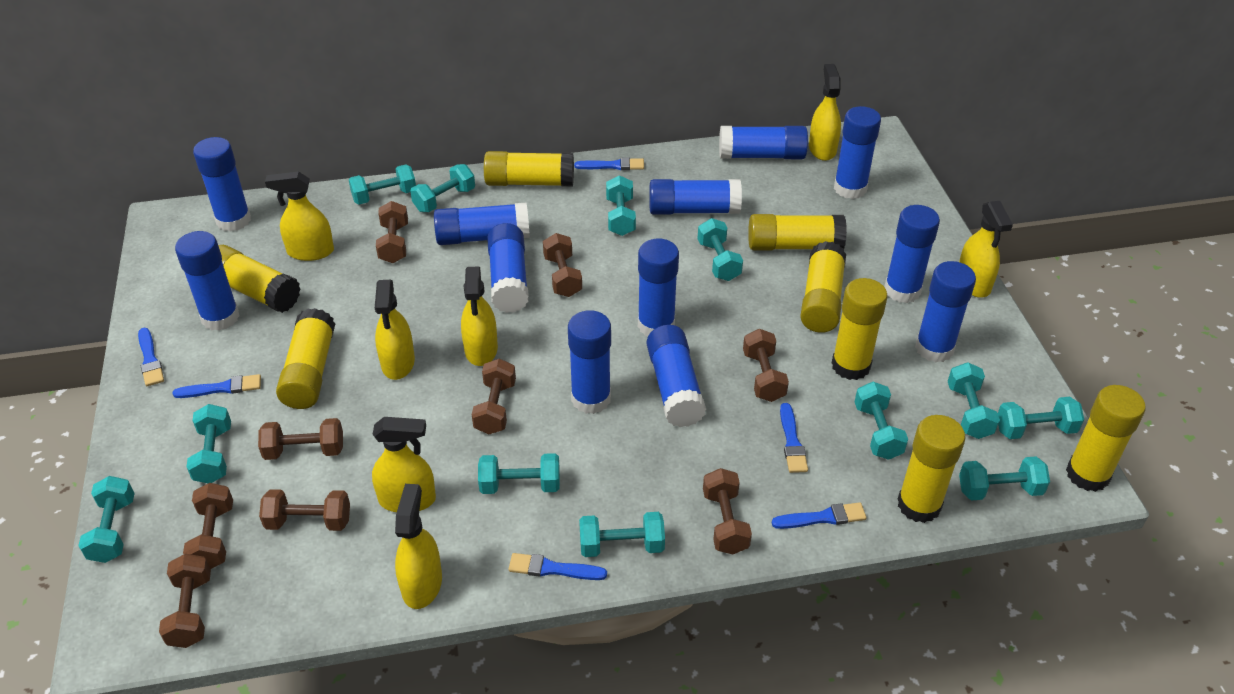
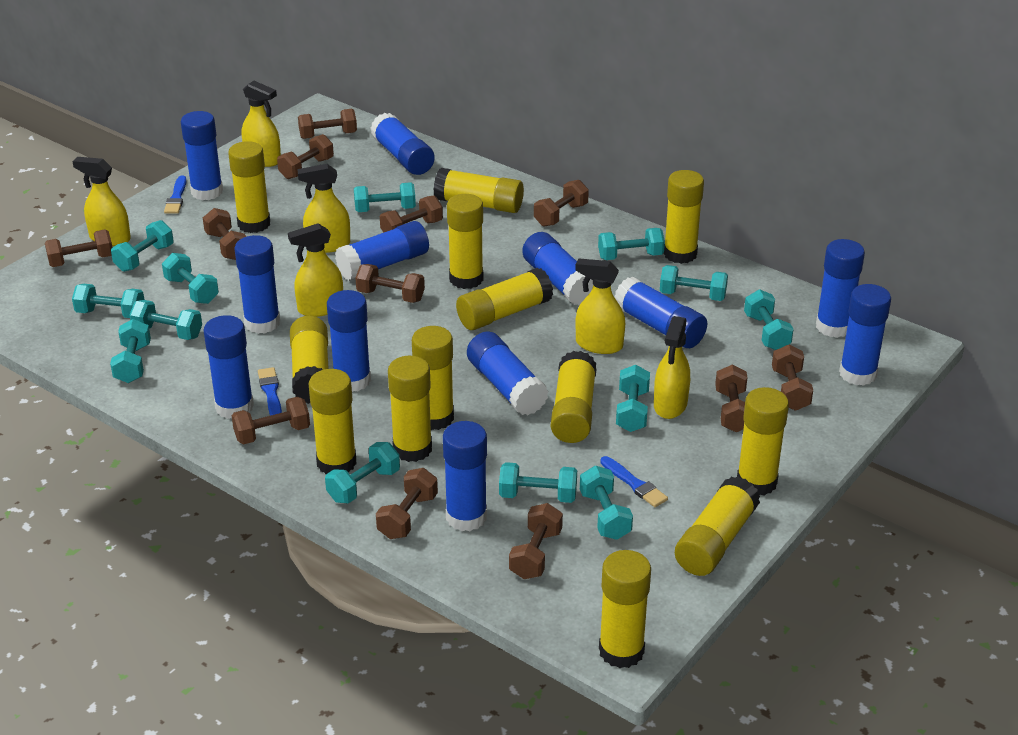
blue brush: 6 -> 3
brown dumbbell: 9 -> 12
turquoise dumbbell: 12 -> 13
yellow glue stick: 8 -> 13
yellow spray bottle: 7 -> 6

